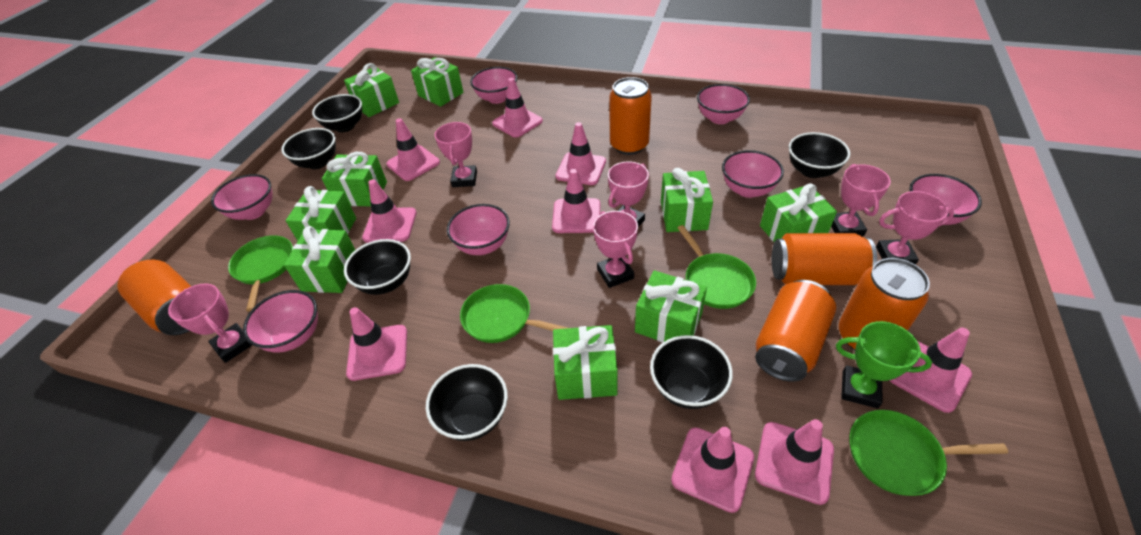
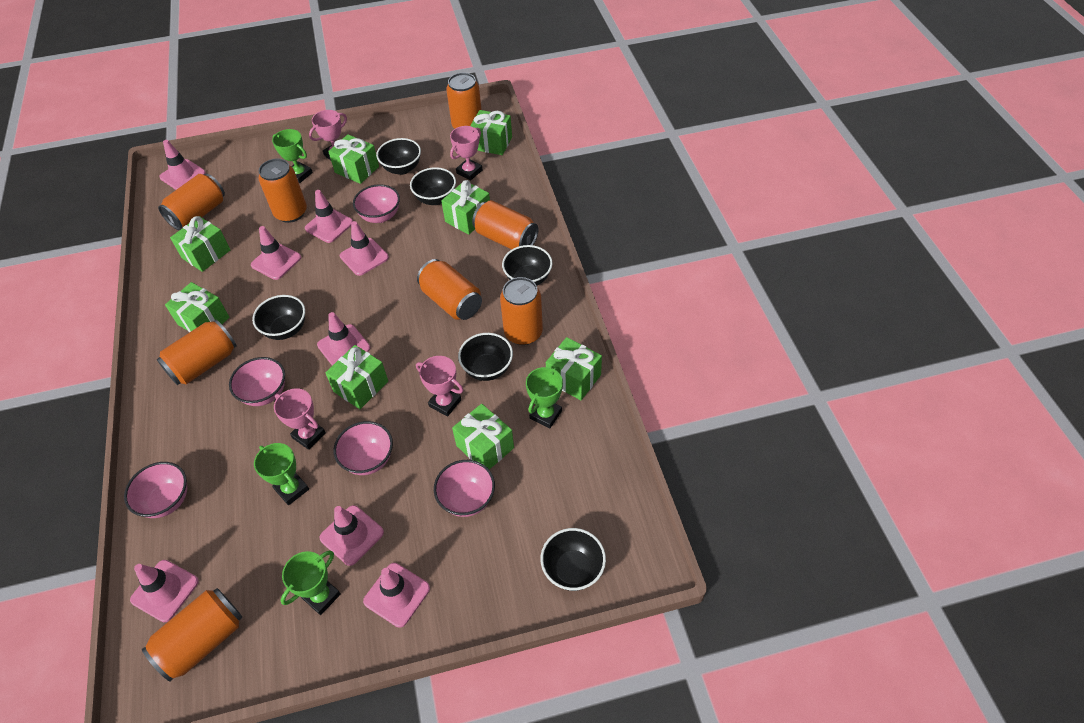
green gift: 9 -> 8
green pan: 4 -> 0
green trophy: 1 -> 4
orange can: 5 -> 8
pink bowl: 7 -> 5
pink traffic cone: 9 -> 8
pink trophy: 6 -> 4

